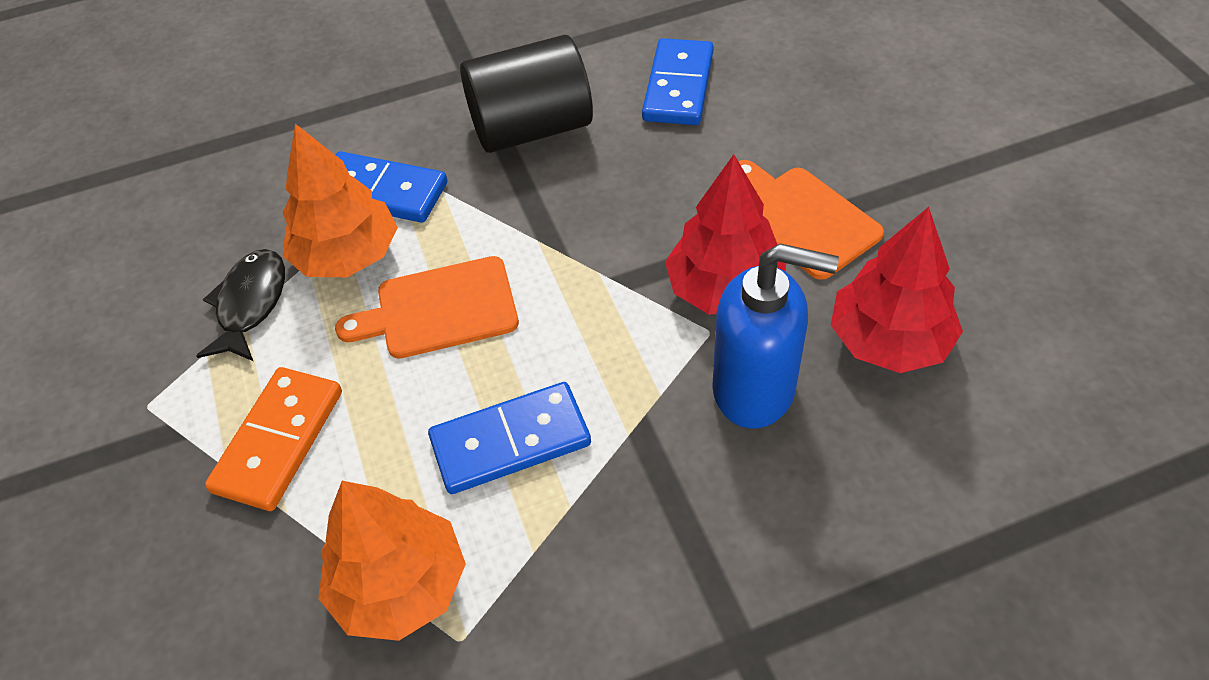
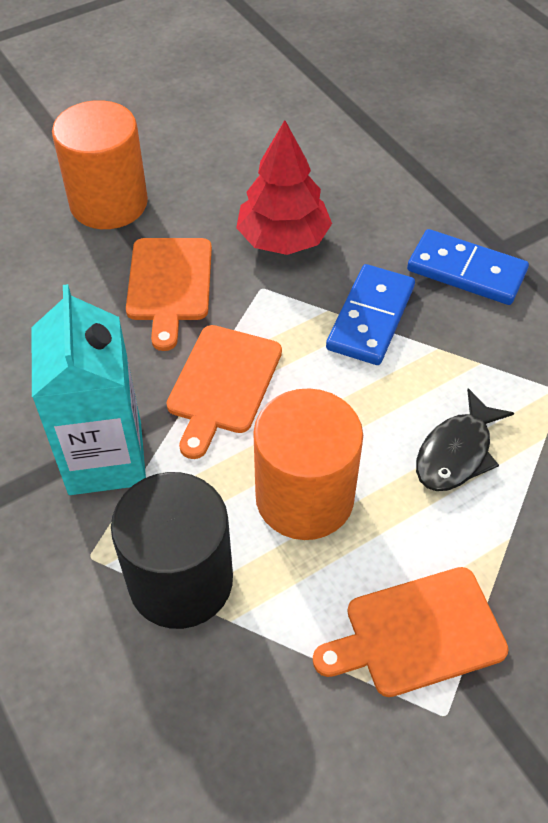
blue domino: 3 -> 2
blue soap dispenser: 1 -> 0
orange cutting board: 2 -> 3
orange cylinder: 0 -> 2
orange domino: 1 -> 0
orange tree: 2 -> 0
red tree: 2 -> 1
turquoise carton: 0 -> 1

